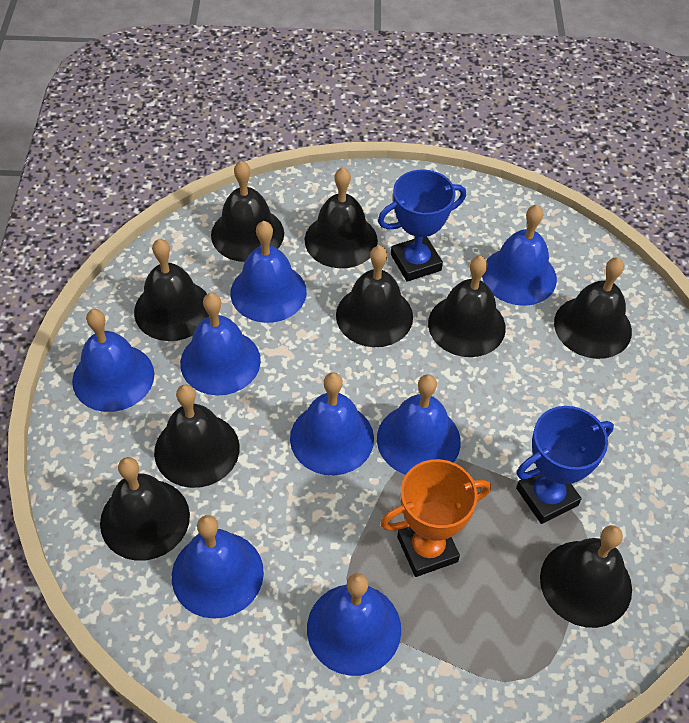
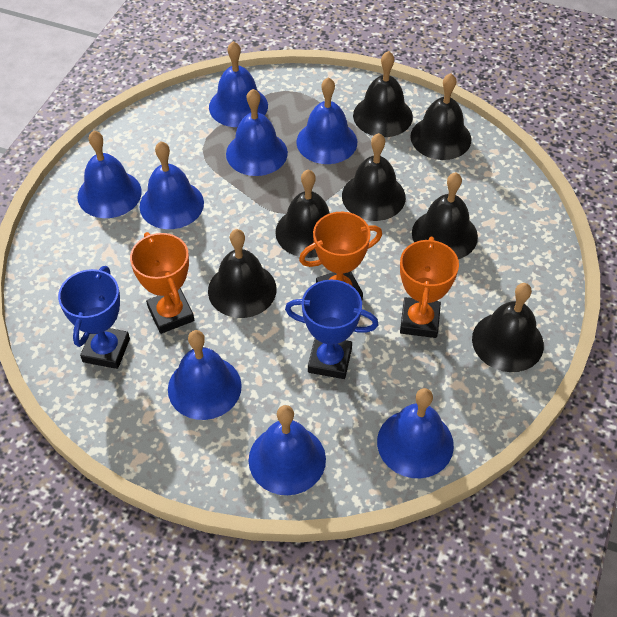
black bell: 9 -> 7
orange trophy: 1 -> 3

